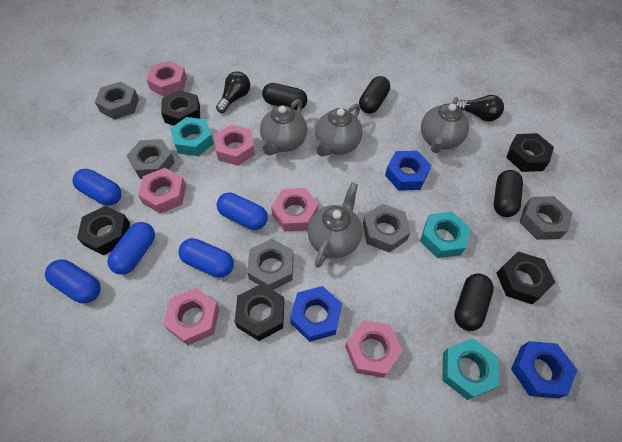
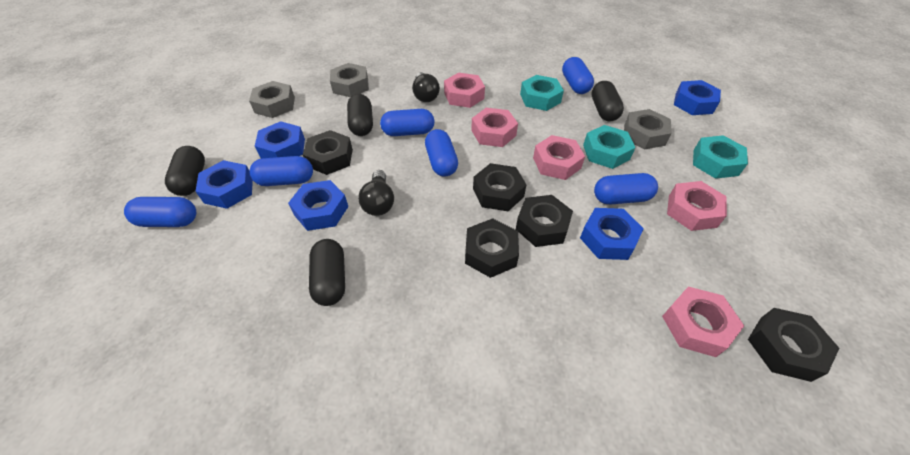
blue capsule: 5 -> 6
blue nut: 3 -> 5
grey nut: 5 -> 3
grey teapot: 4 -> 0
pink nut: 6 -> 5

